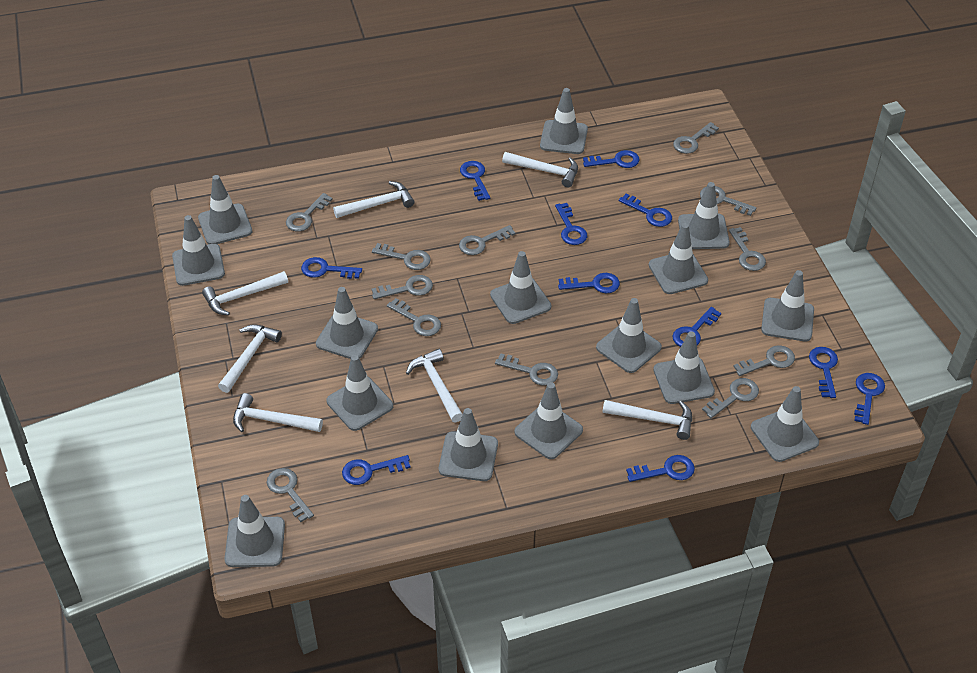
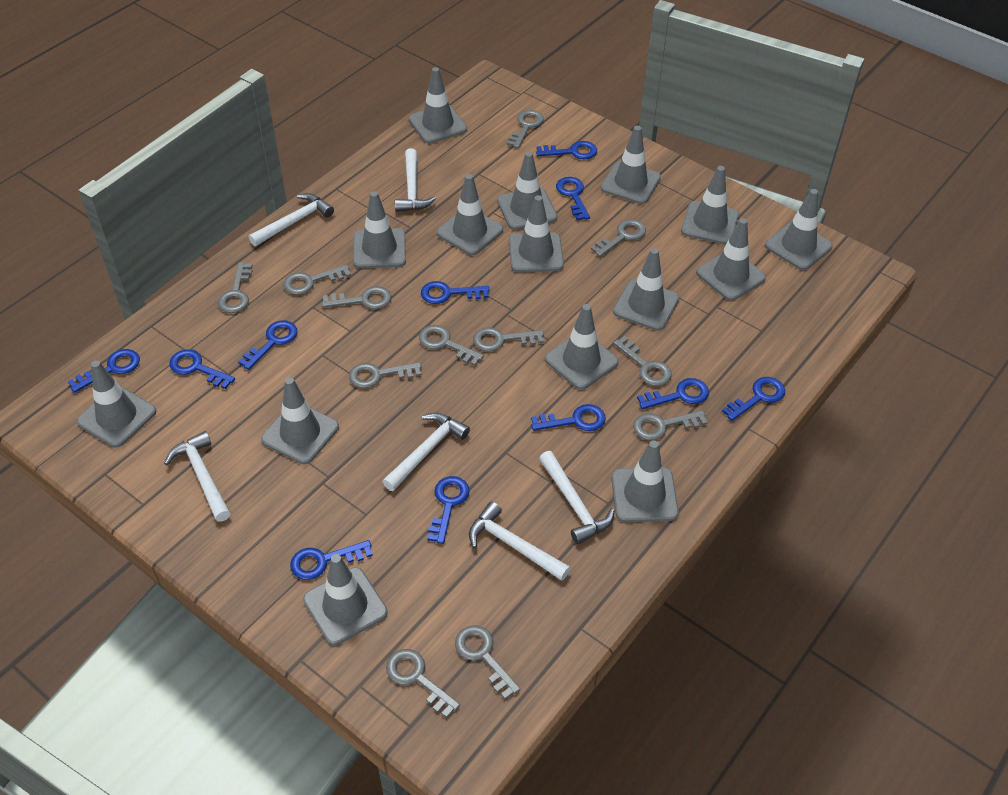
white hammer: 7 -> 6

